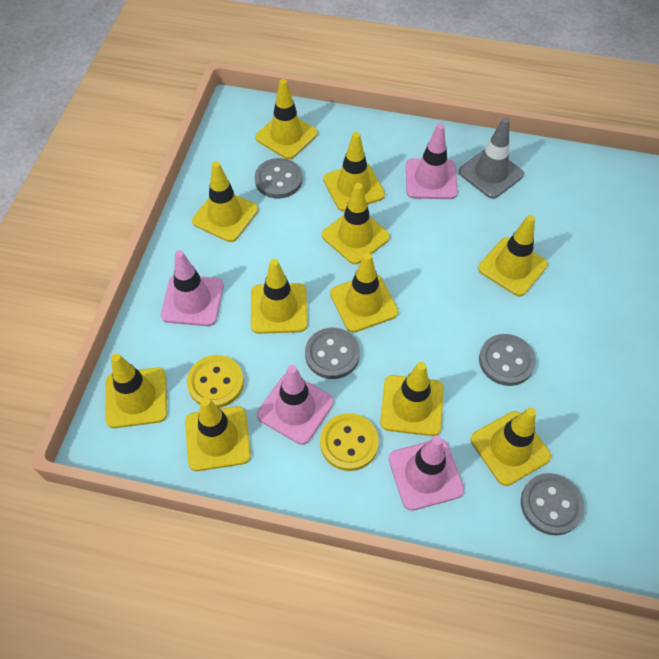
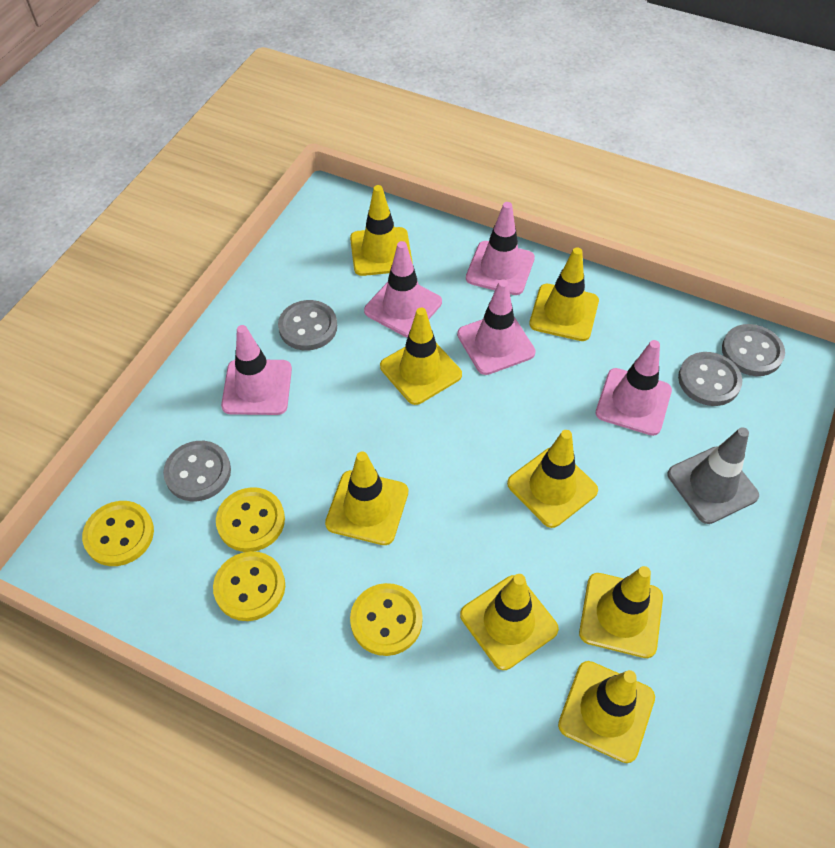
pink traffic cone: 4 -> 5
yellow button: 2 -> 4
yellow traffic cone: 11 -> 8

